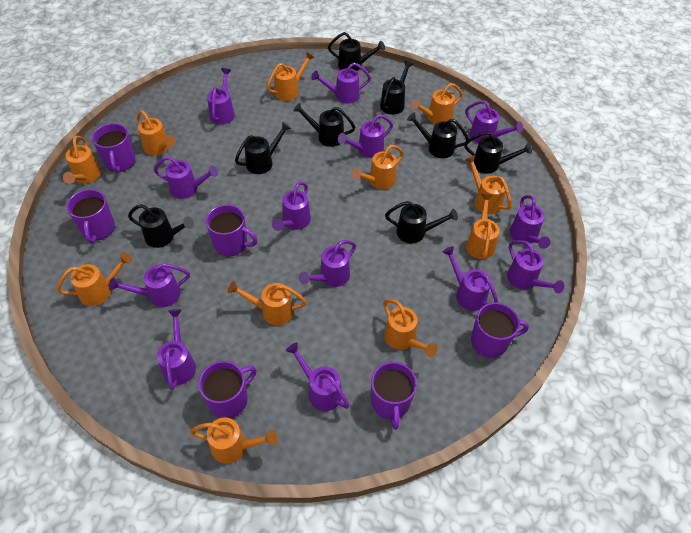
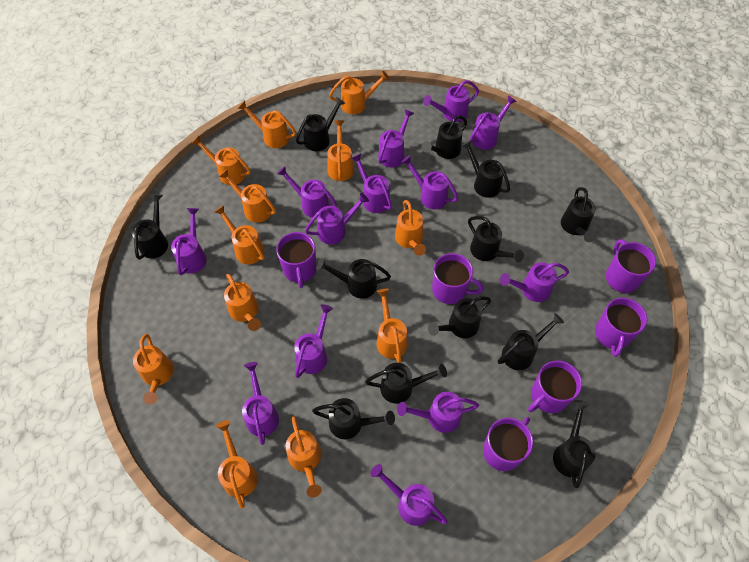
black watering can: 8 -> 12
orange watering can: 11 -> 12

